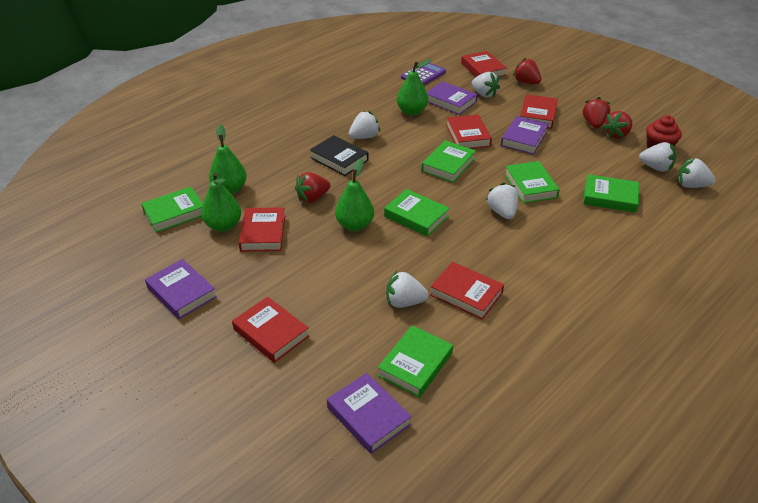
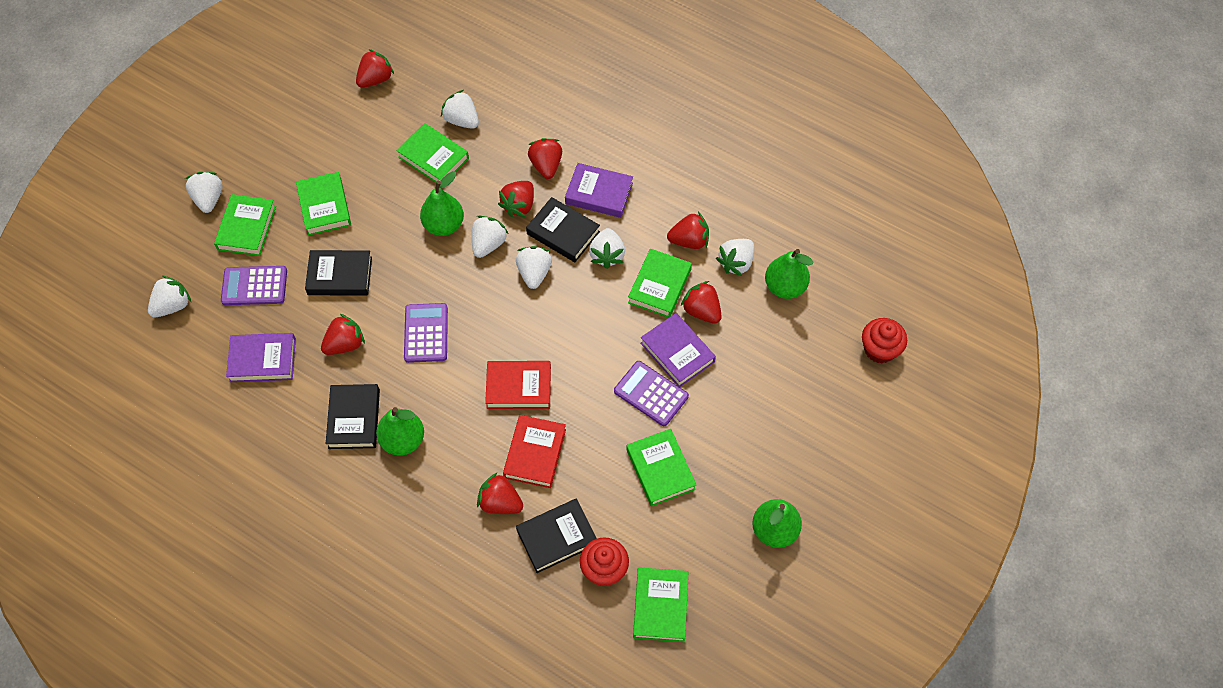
black book: 1 -> 4
purple book: 4 -> 3
purple calculator: 1 -> 3
red book: 6 -> 2
red cupcake: 1 -> 2
red strawberry: 4 -> 7
white strawberry: 6 -> 7

